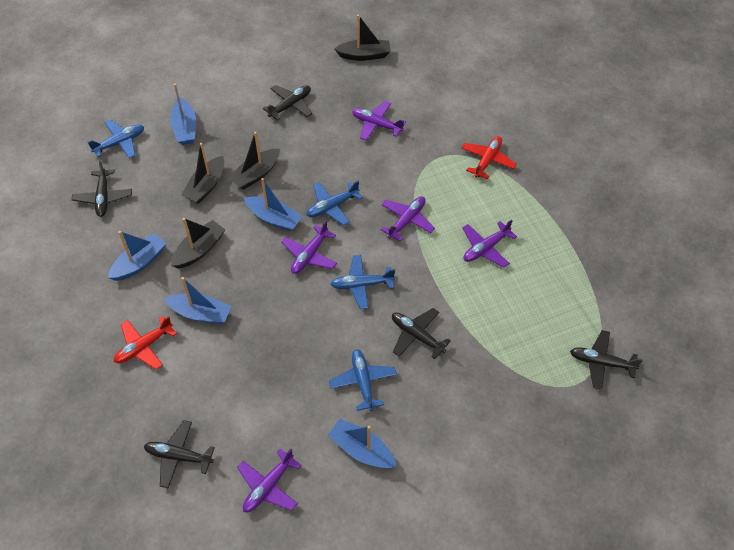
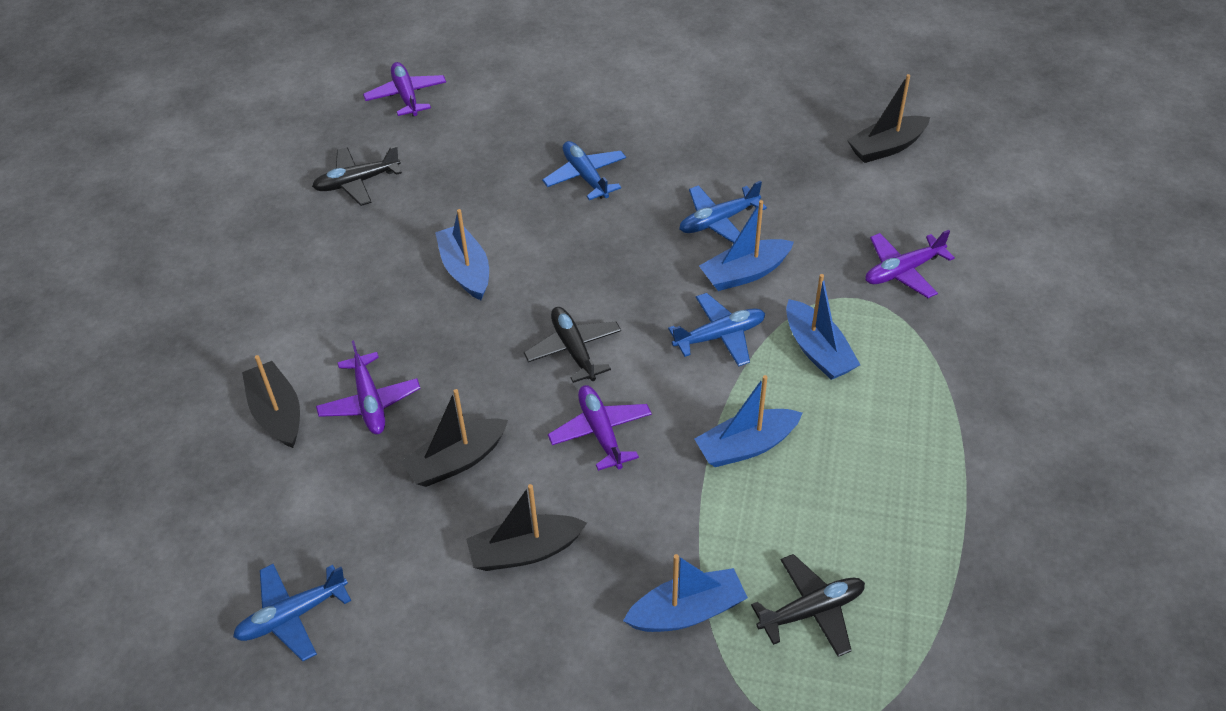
black plane: 5 -> 3
purple plane: 5 -> 4
red plane: 2 -> 0

